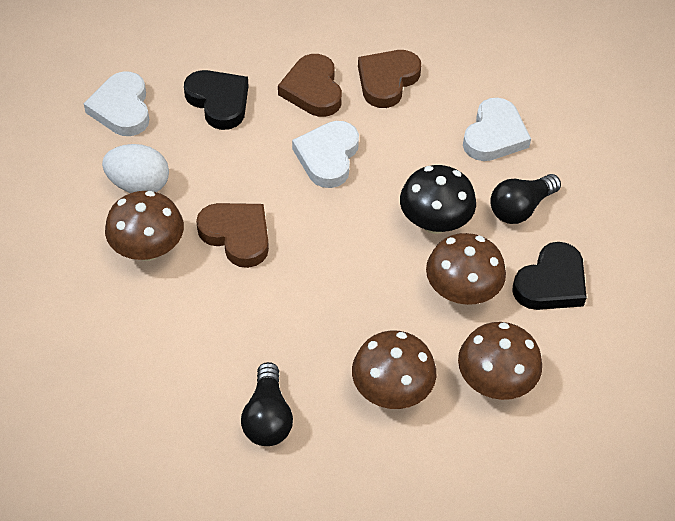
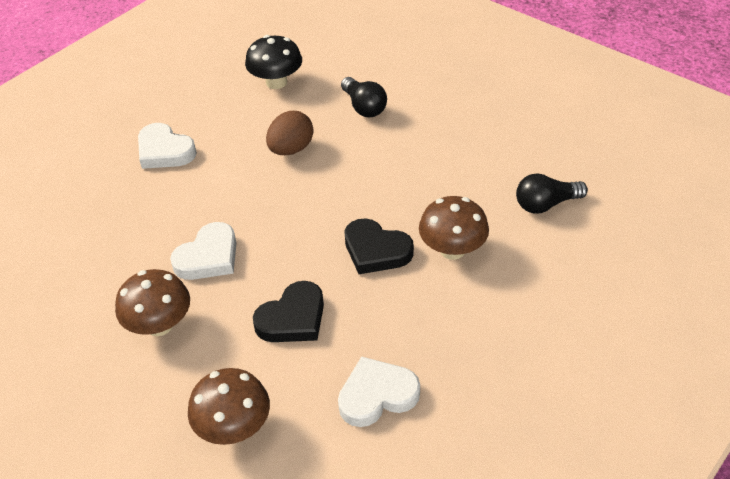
brown egg: 0 -> 1
brown heart: 3 -> 0
brown mushroom: 4 -> 3
white egg: 1 -> 0

